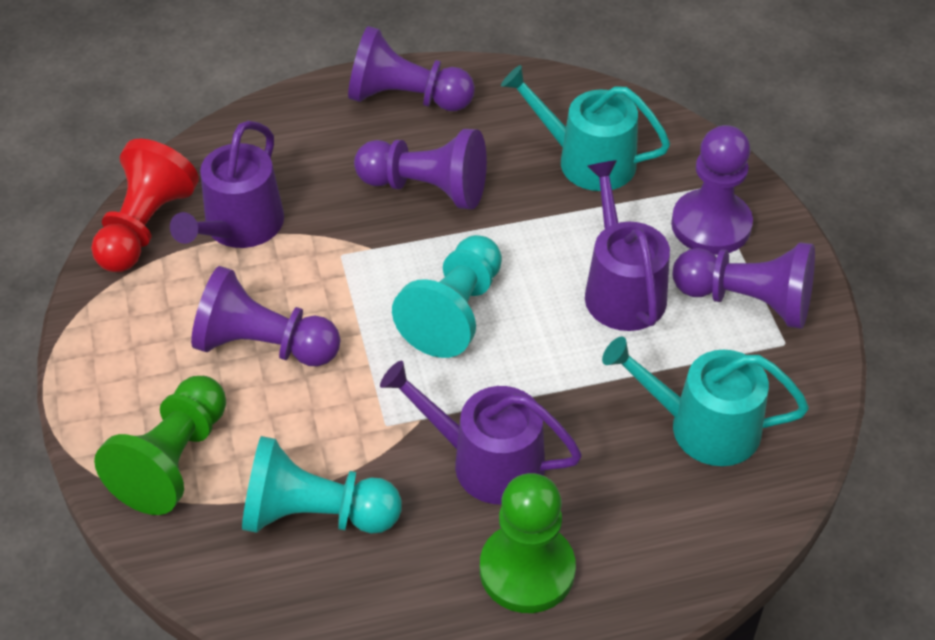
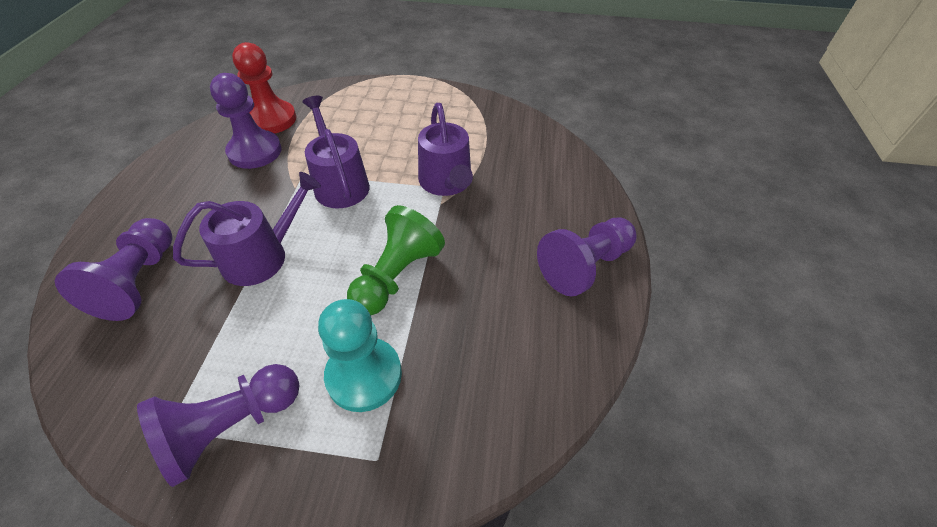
green pawn: 2 -> 1
purple pawn: 5 -> 4
turquoise pawn: 2 -> 1
turquoise watering can: 2 -> 0

